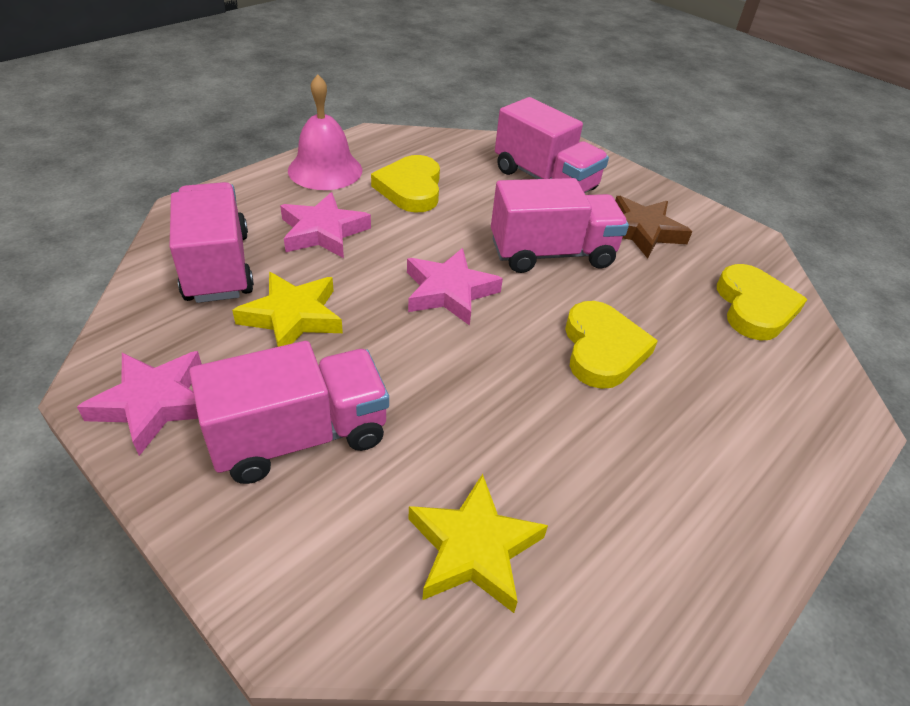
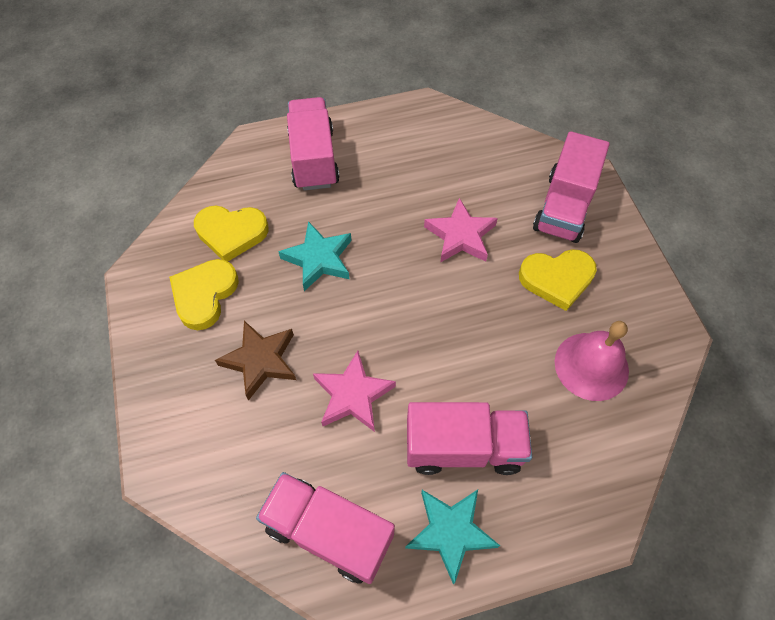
pink star: 3 -> 2
turquoise star: 0 -> 2
yellow star: 2 -> 0

